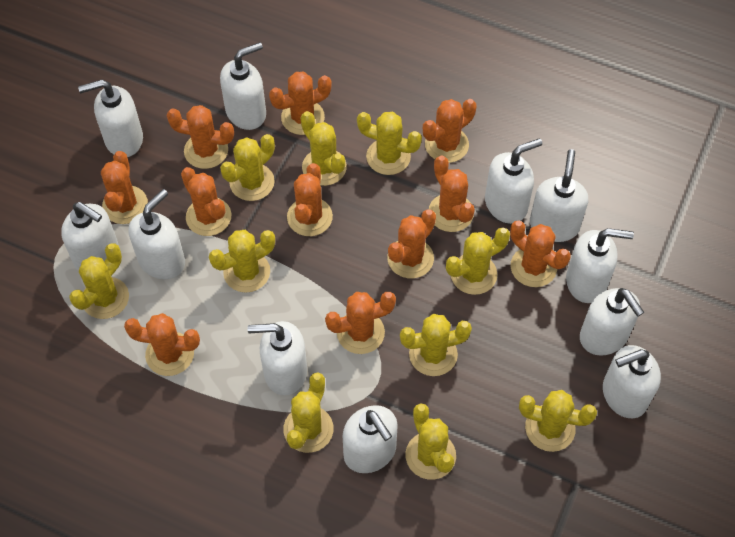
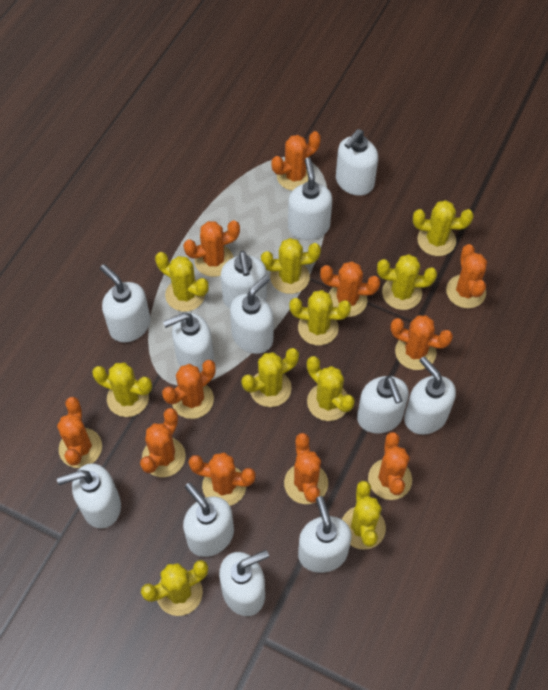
white soap dispenser: 11 -> 12

